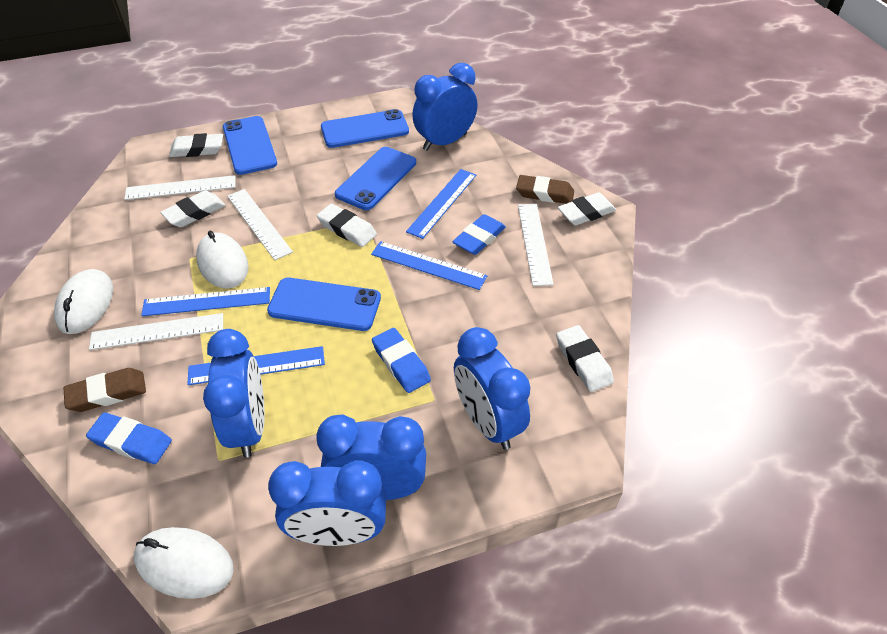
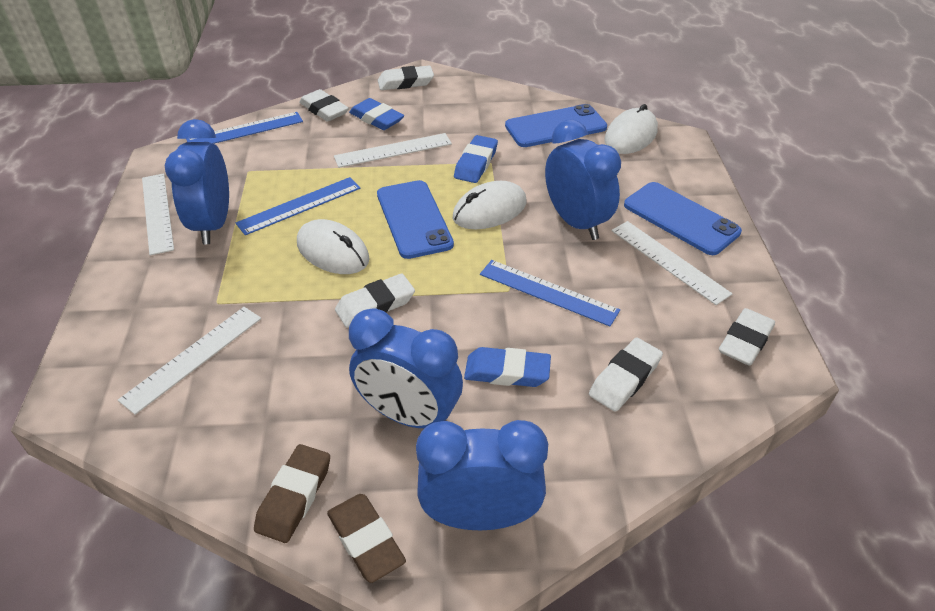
blue clock: 5 -> 4
blue phone: 4 -> 3
blue ruler: 4 -> 3

